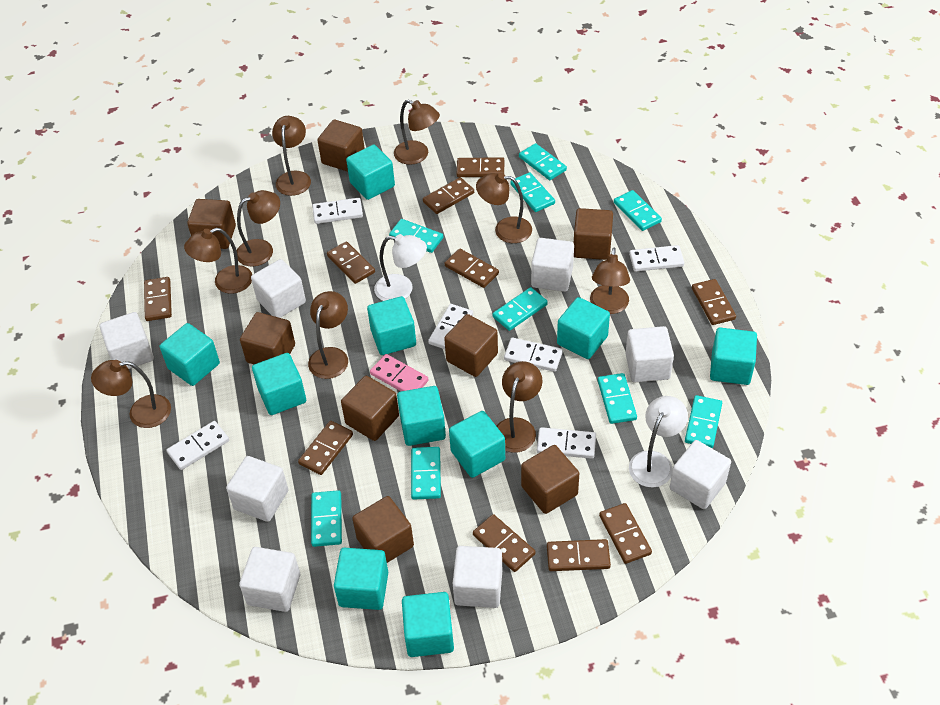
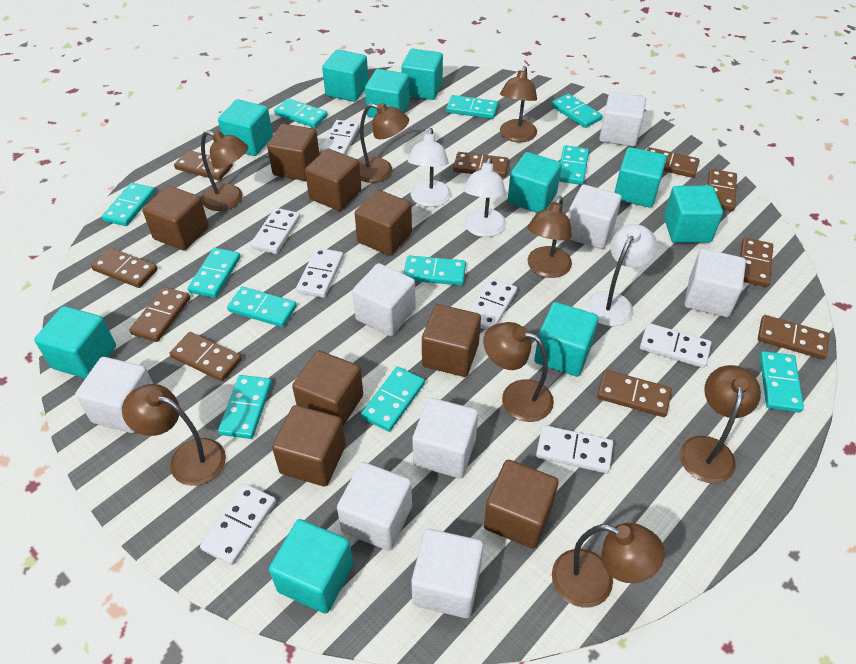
brown lamp: 9 -> 8
pink domino: 1 -> 0
turquoise domino: 9 -> 11
white domino: 6 -> 7
white lamp: 2 -> 3

